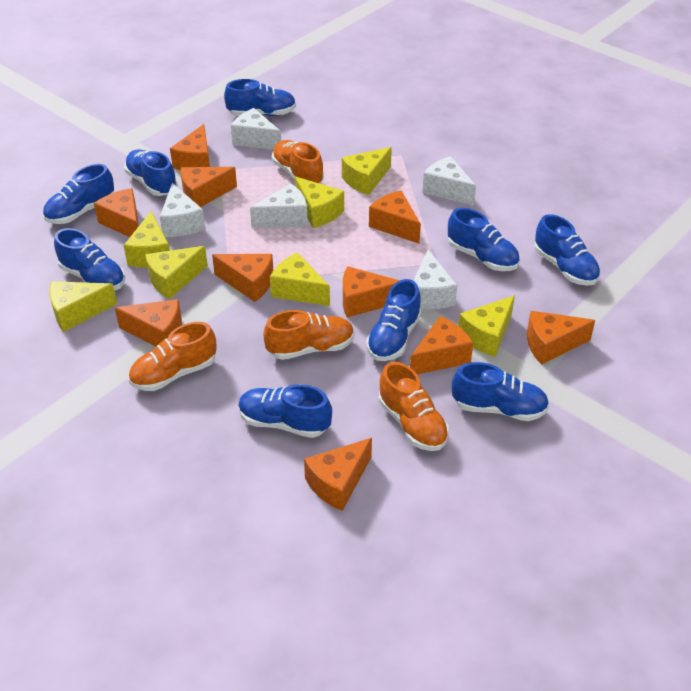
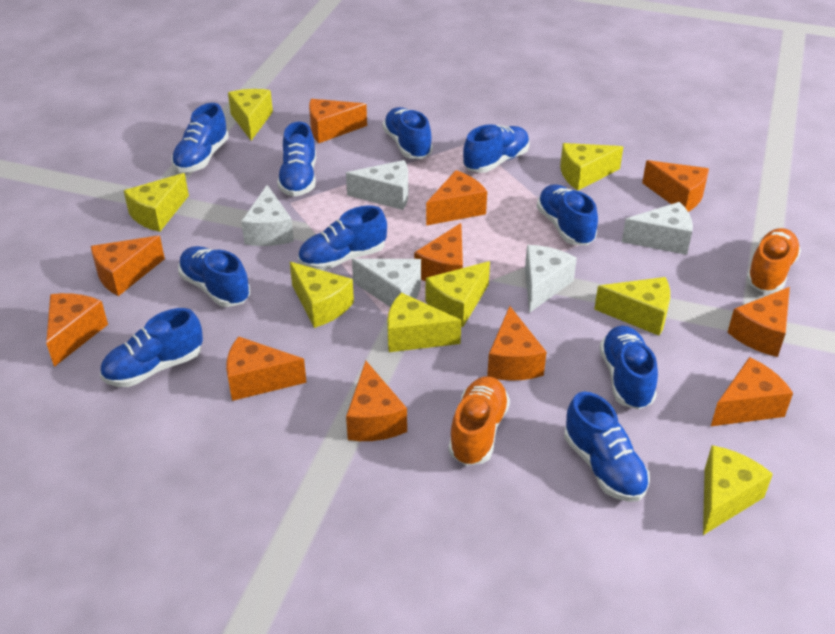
blue shoe: 9 -> 10
orange cheese: 10 -> 11
orange shoe: 4 -> 2
yellow cheese: 7 -> 8

